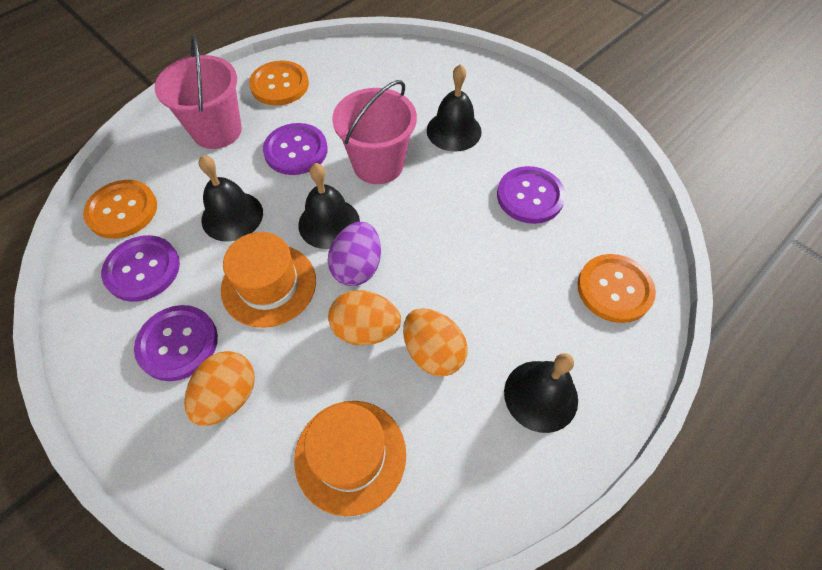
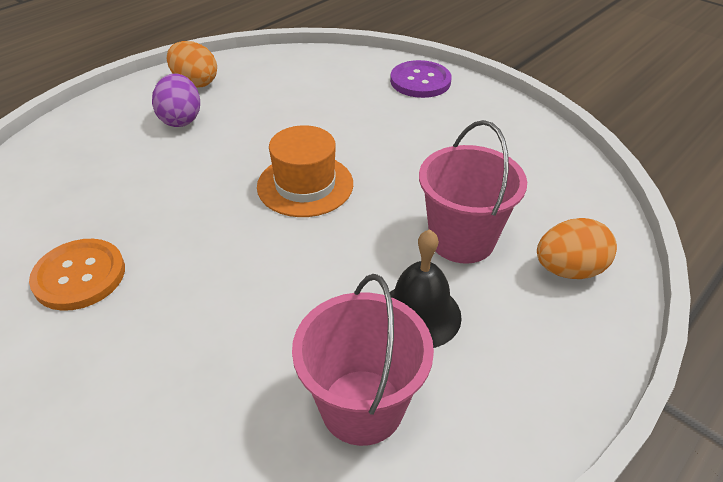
black bell: 4 -> 1
orange button: 3 -> 1
orange egg: 3 -> 2
orange hat: 2 -> 1
purple button: 4 -> 1

